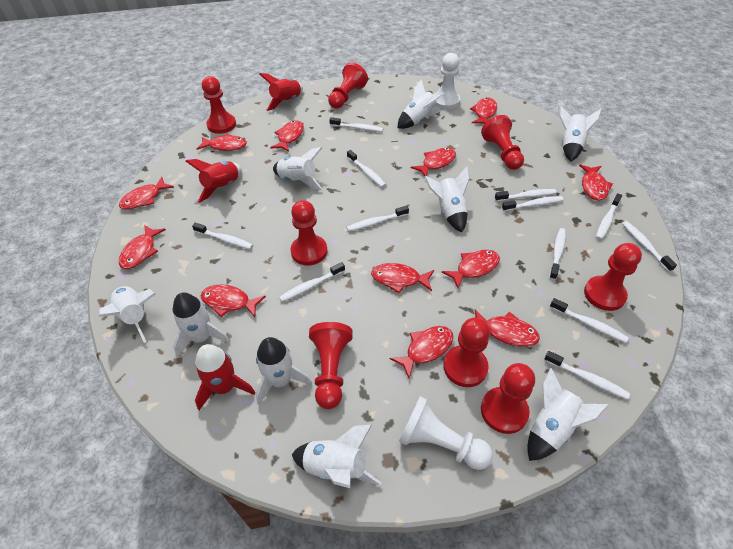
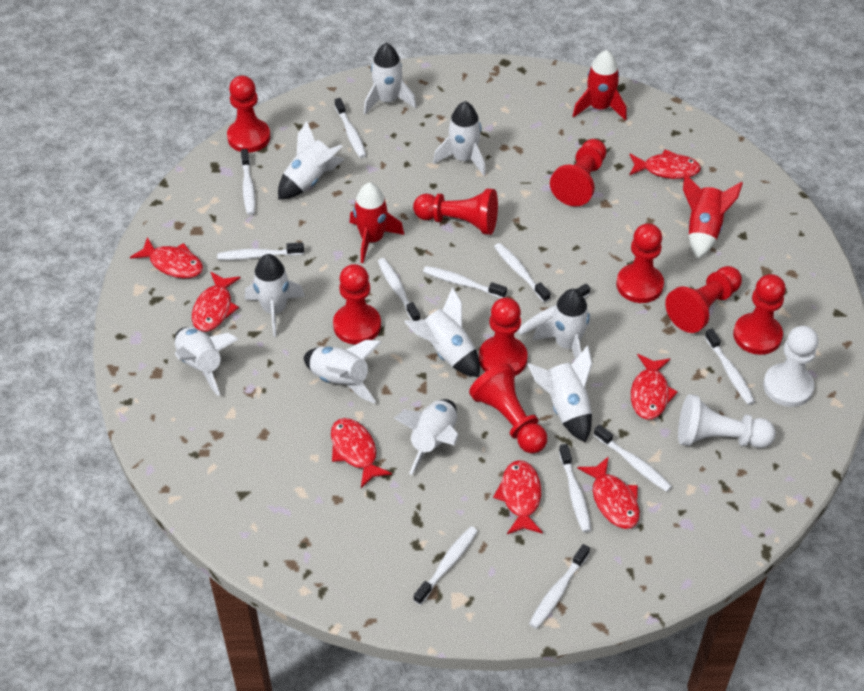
red fish: 12 -> 7
red pawn: 8 -> 9
white rocket: 9 -> 10

